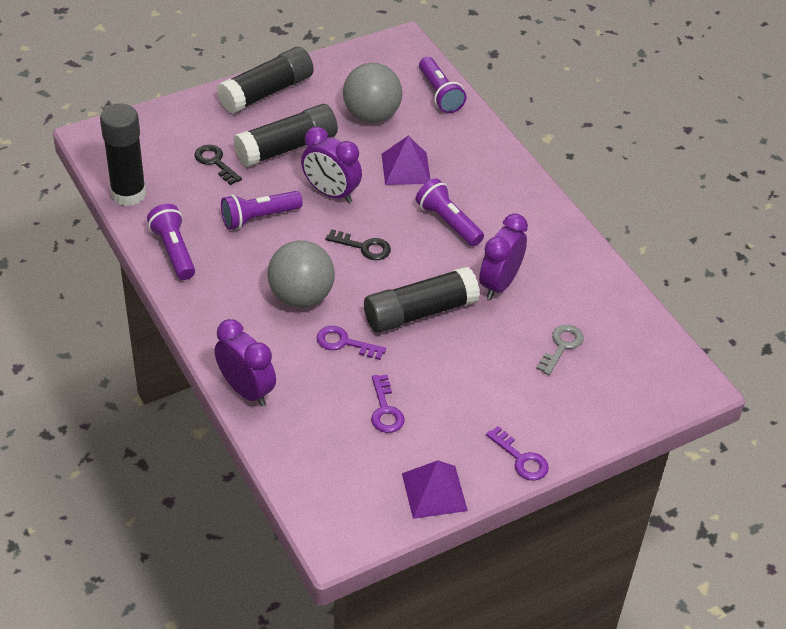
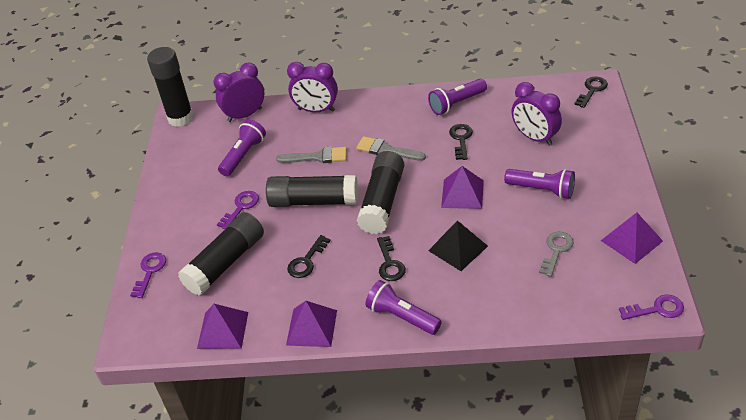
black key: 2 -> 4
black pyramid: 0 -> 1
grey ball: 2 -> 0
grey brush: 0 -> 2
purple pyramid: 2 -> 4

